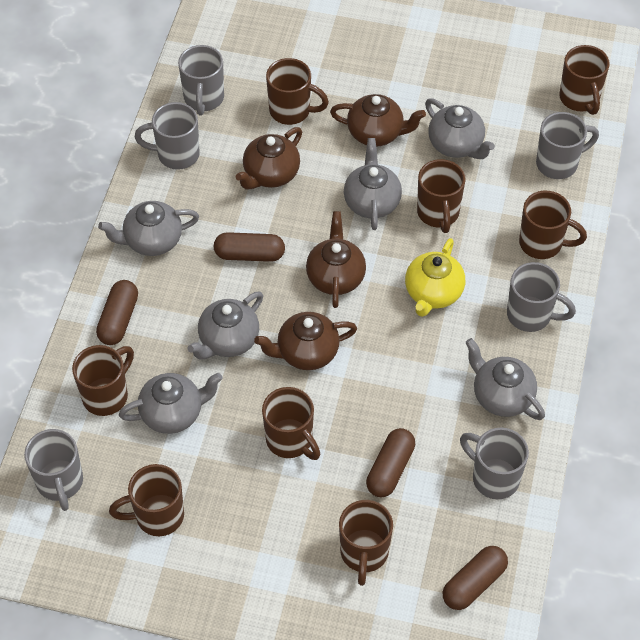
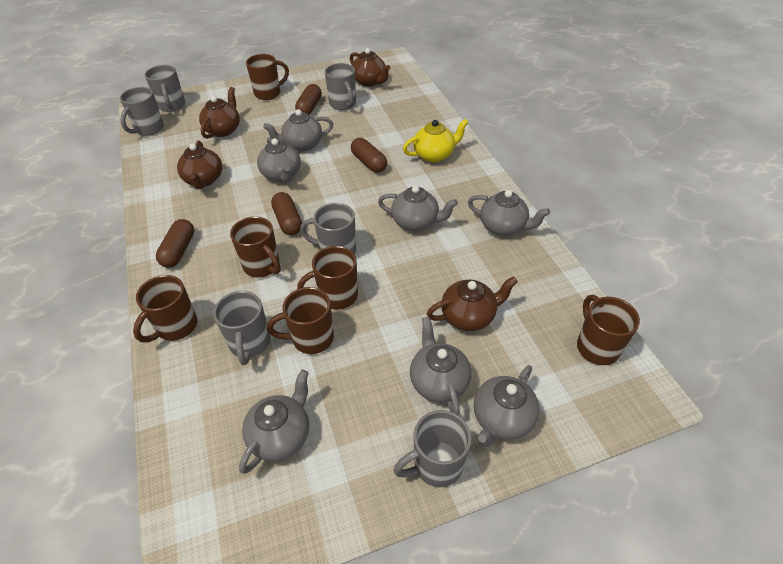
brown mug: 8 -> 6
grey teapot: 6 -> 7

